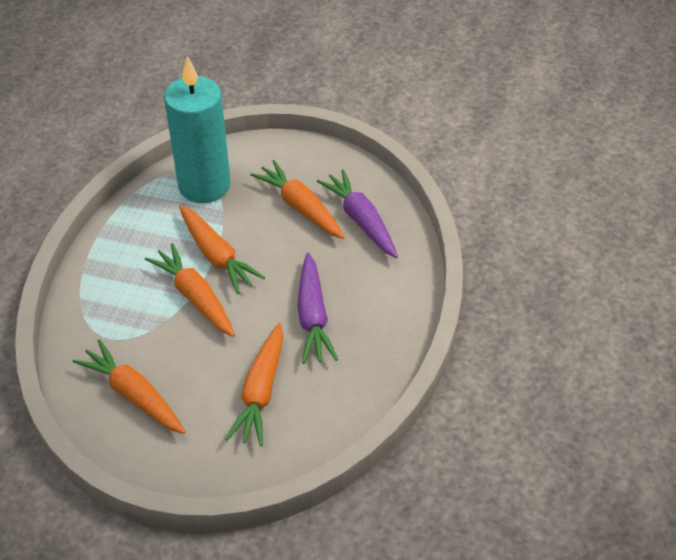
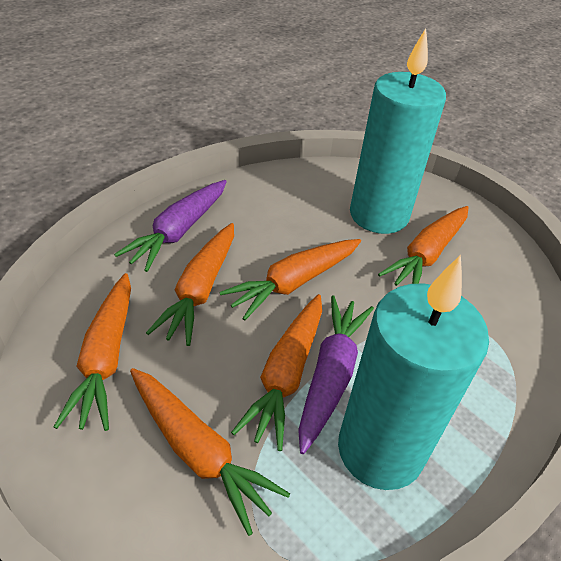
orange carrot: 5 -> 6
turquoise candle: 1 -> 2

